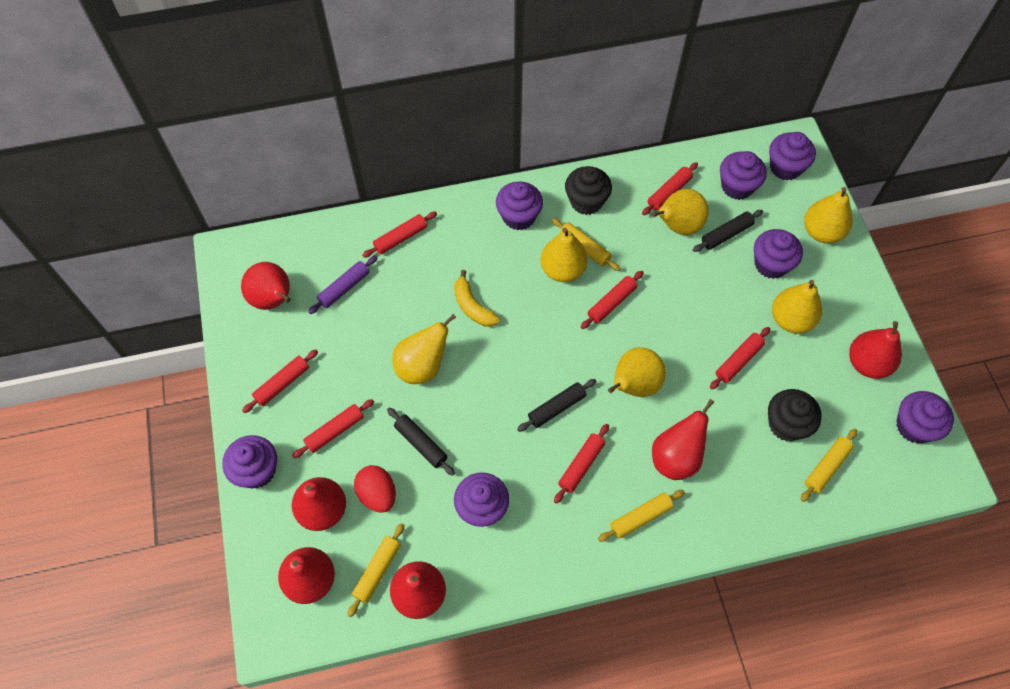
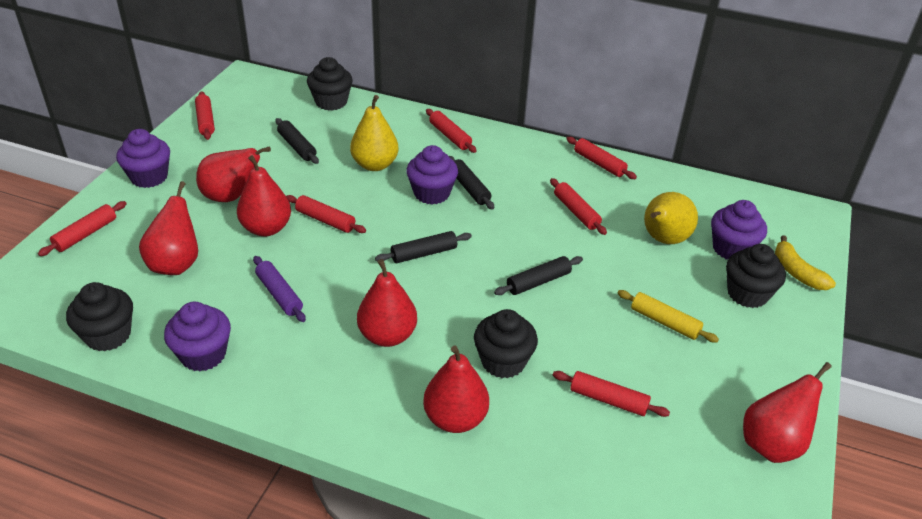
black cupcake: 2 -> 4
black rolling pin: 3 -> 4
purple cupcake: 7 -> 4
red egg: 1 -> 0
yellow pear: 6 -> 2
yellow rolling pin: 4 -> 1

